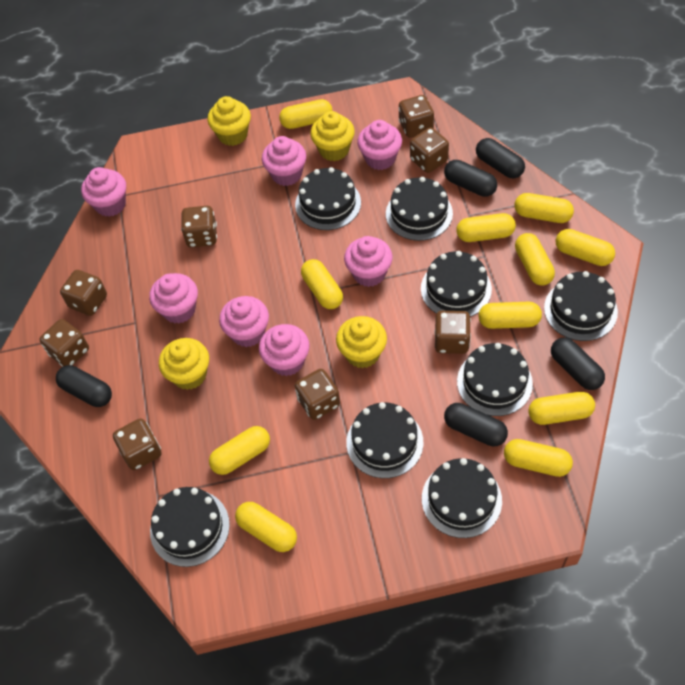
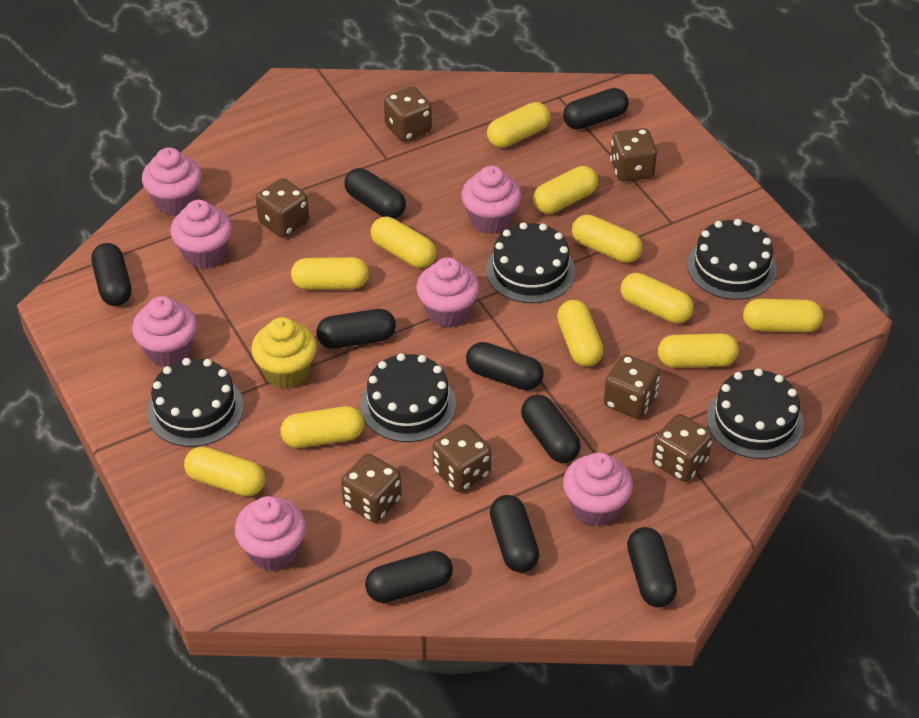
black cake: 8 -> 5
black capsule: 5 -> 9
brown dice: 8 -> 7
yellow cupcake: 4 -> 1

